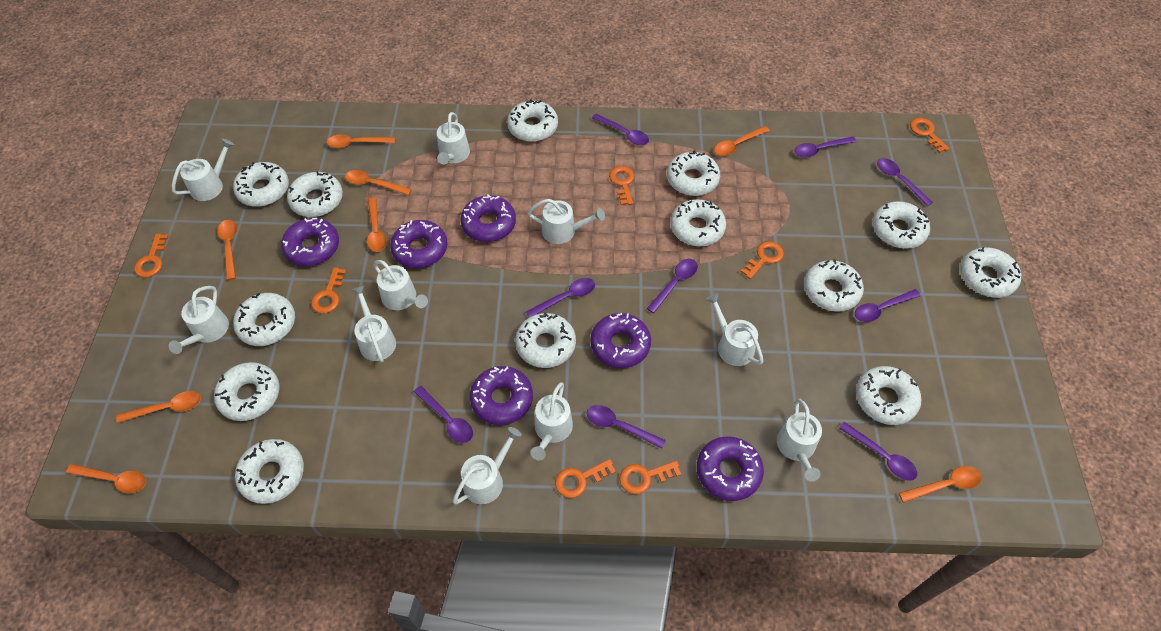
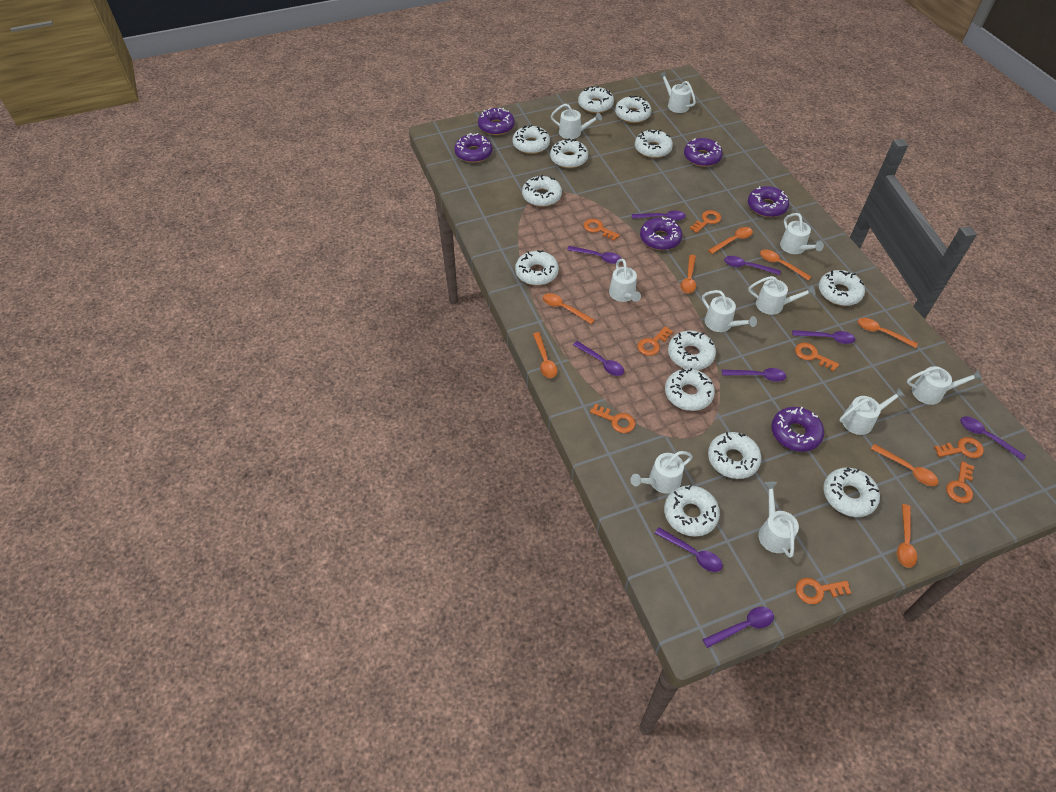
orange key: 7 -> 8

